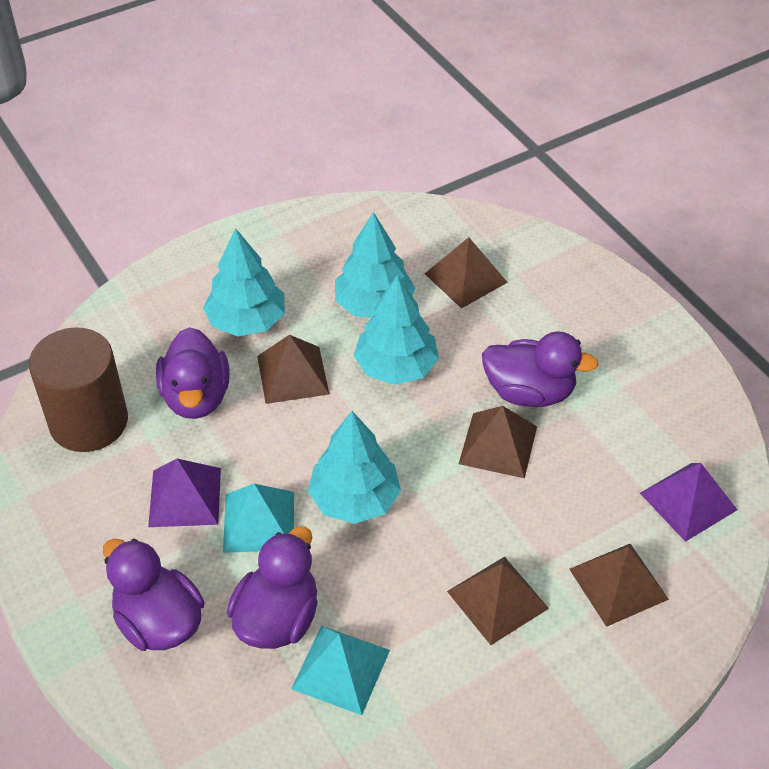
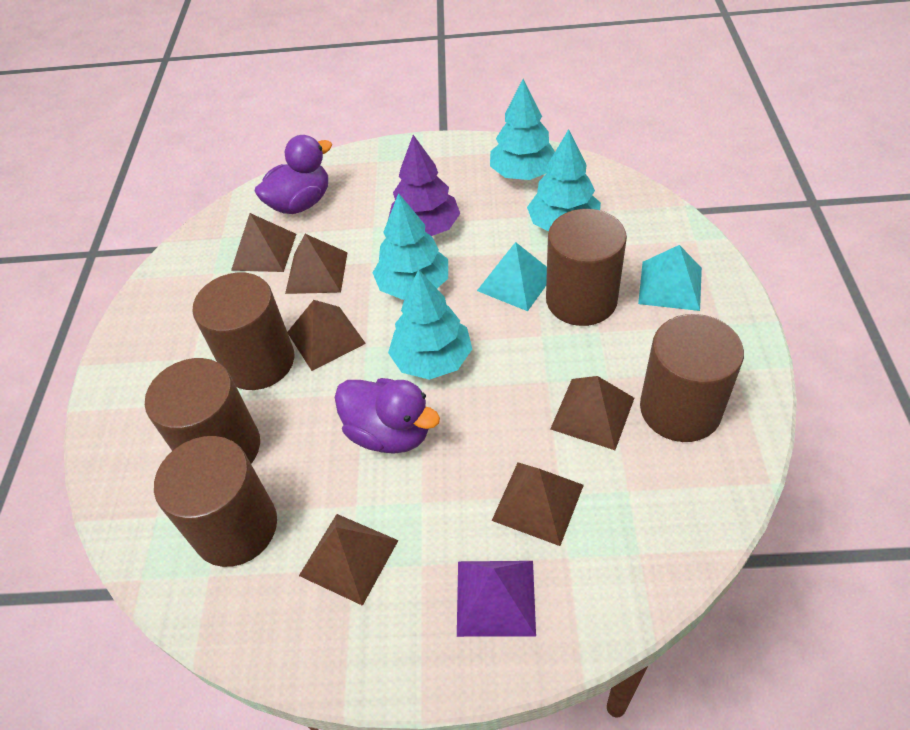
brown cylinder: 1 -> 5
brown pyramid: 5 -> 6
purple duck: 4 -> 2
purple pyramid: 2 -> 1
purple tree: 0 -> 1

